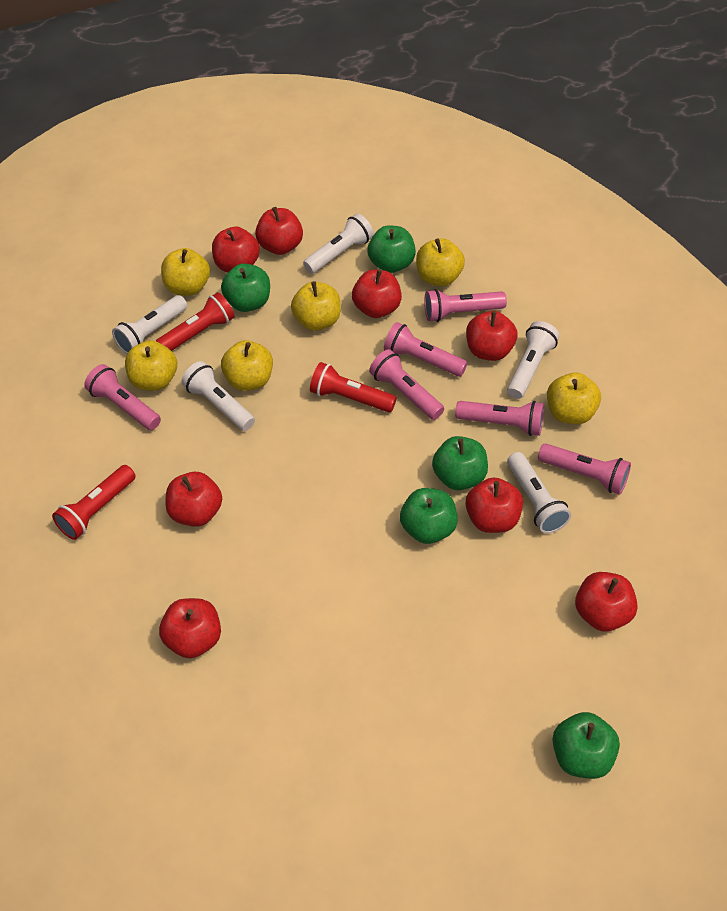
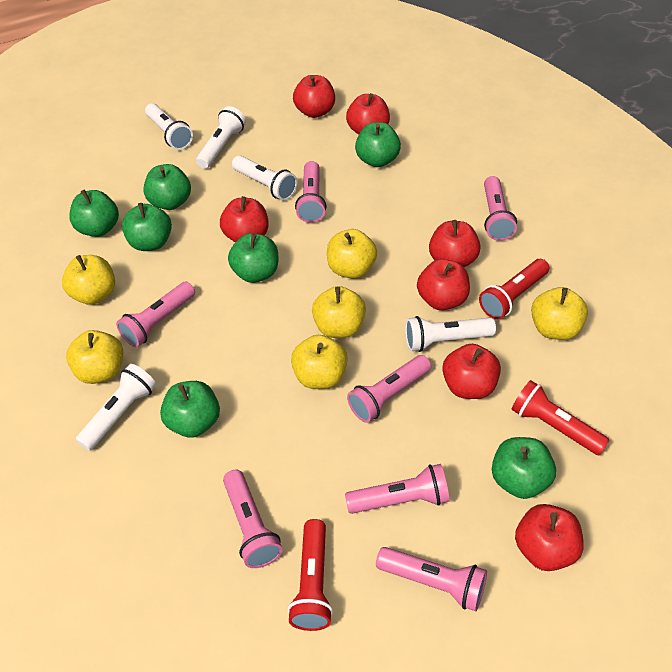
green apple: 5 -> 7
pink flashlight: 6 -> 7
red apple: 8 -> 7

